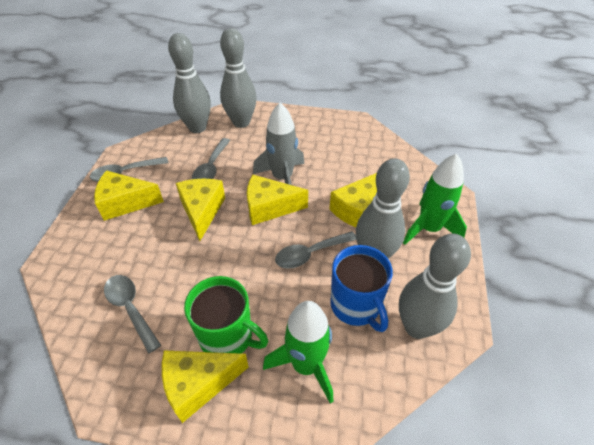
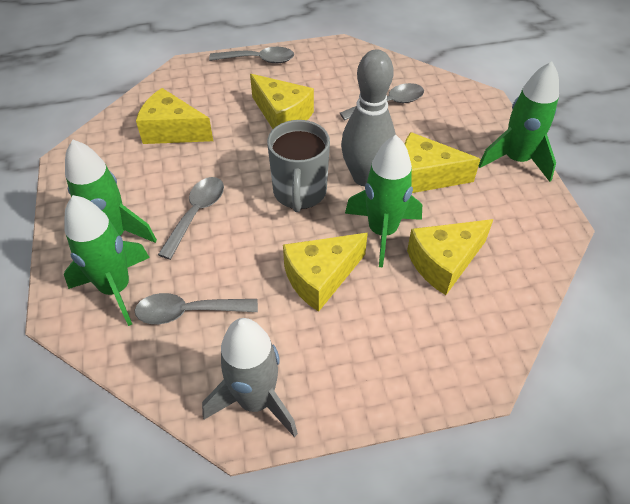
blue mug: 1 -> 0
green mug: 1 -> 0
green rocket: 2 -> 4
grey bowling pin: 4 -> 1
grey mug: 0 -> 1

